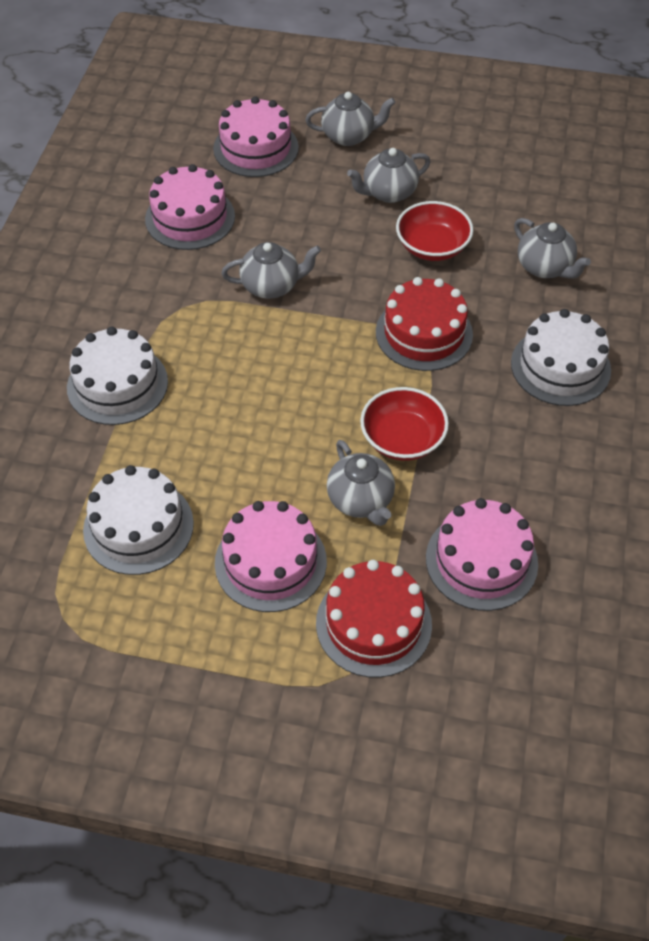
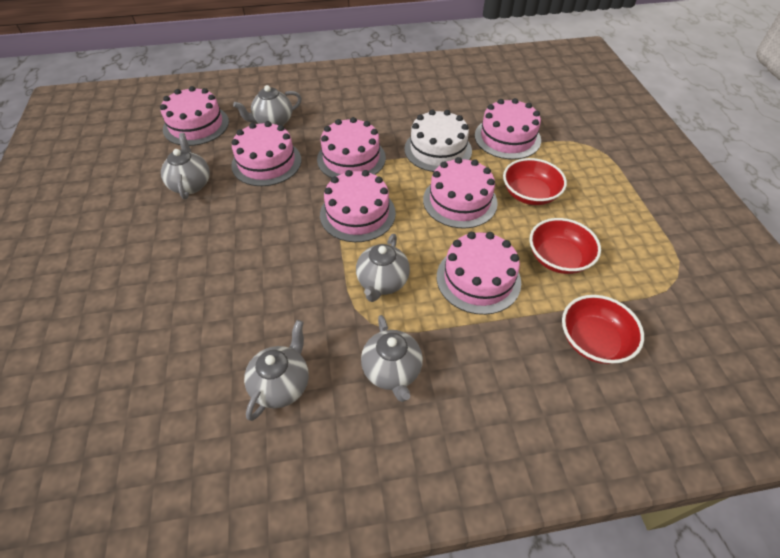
pink cake: 4 -> 7
red bowl: 2 -> 3
red cake: 2 -> 0
white cake: 3 -> 1

